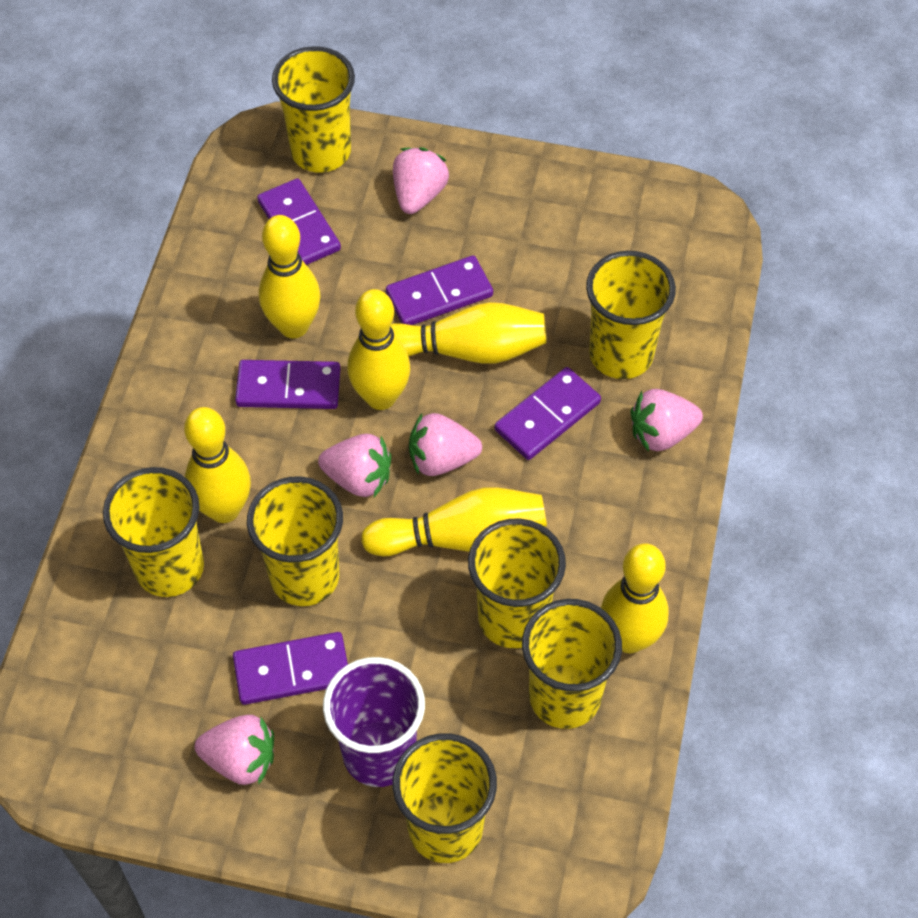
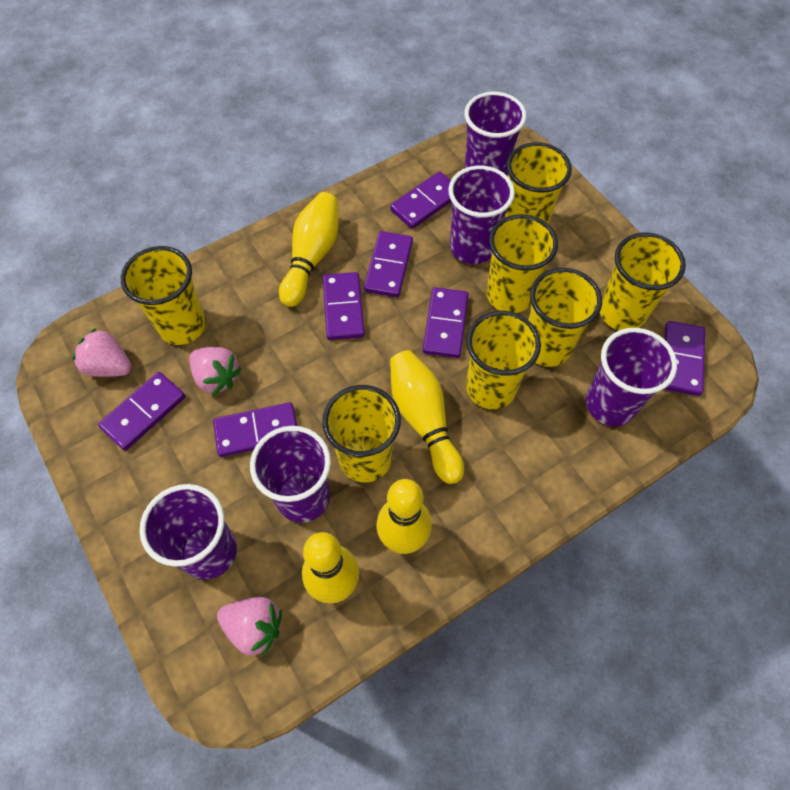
pink strawberry: 5 -> 3
purple cup: 1 -> 5
purple domino: 5 -> 7
yellow bowling pin: 6 -> 4

